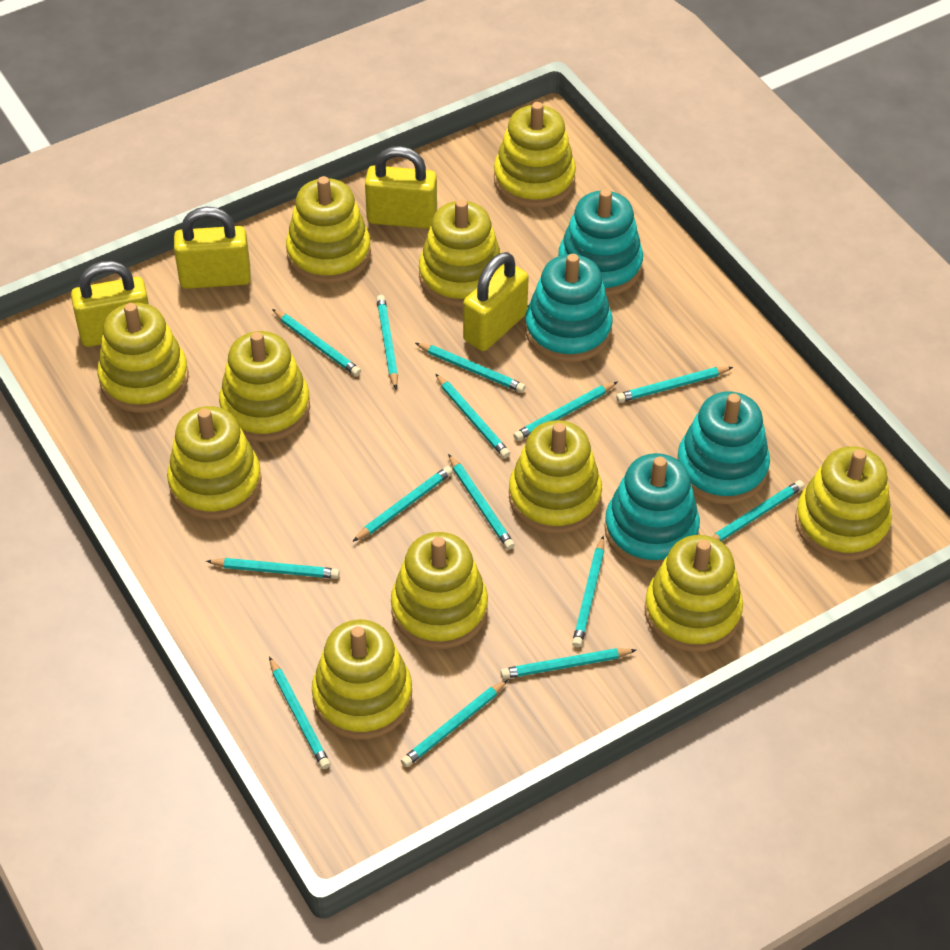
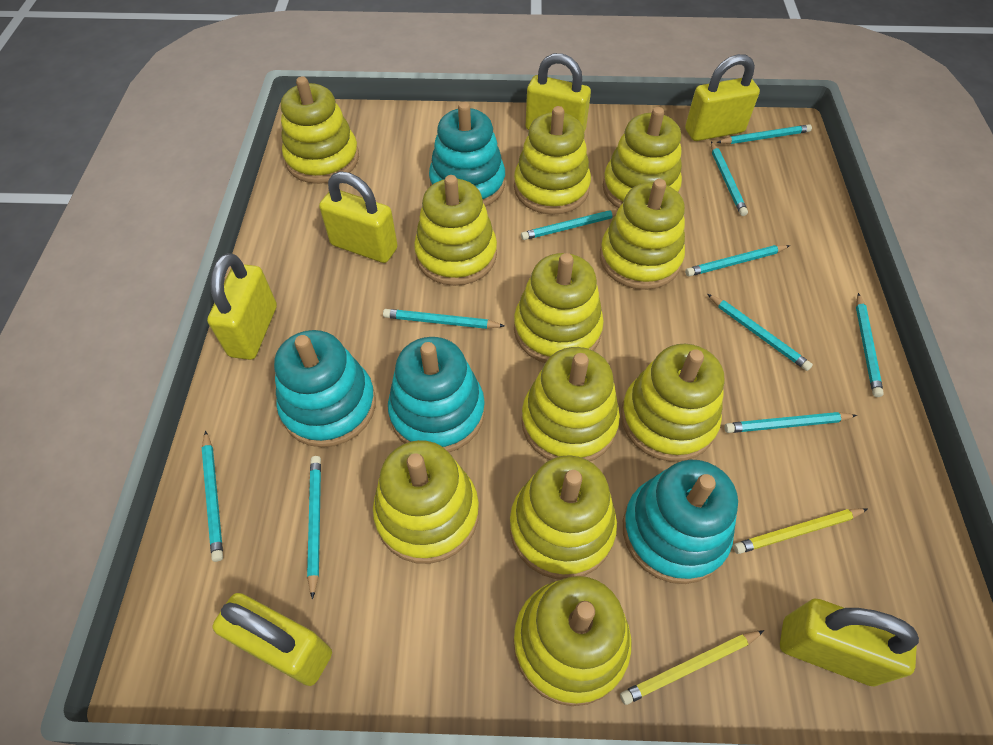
turquoise pencil: 14 -> 10
yellow padlock: 4 -> 6
yellow pencil: 0 -> 2

